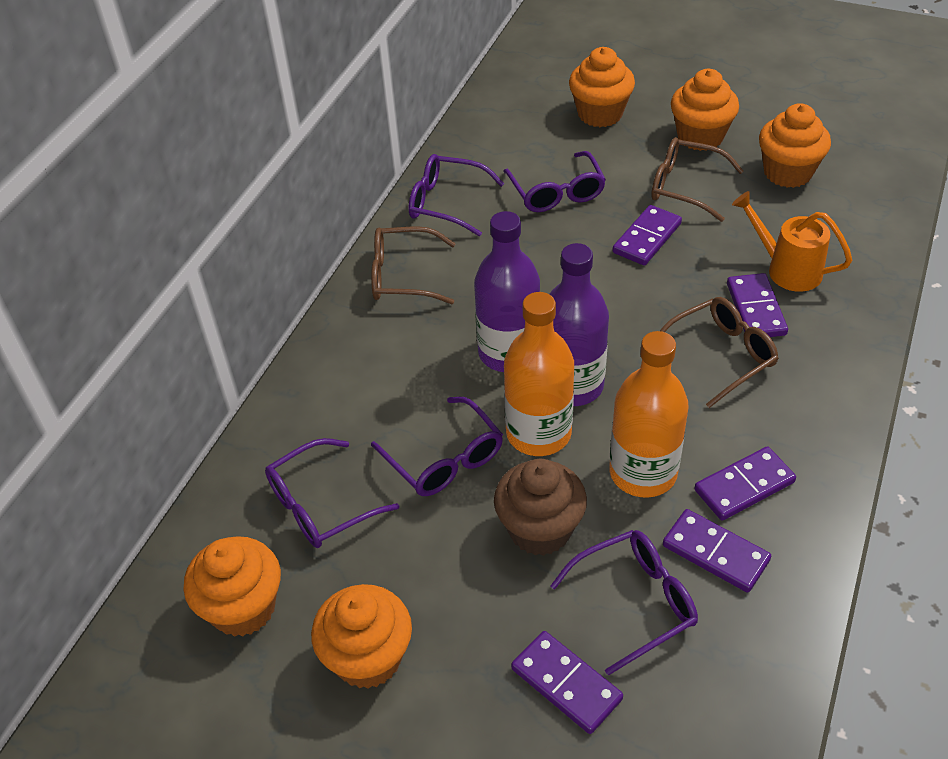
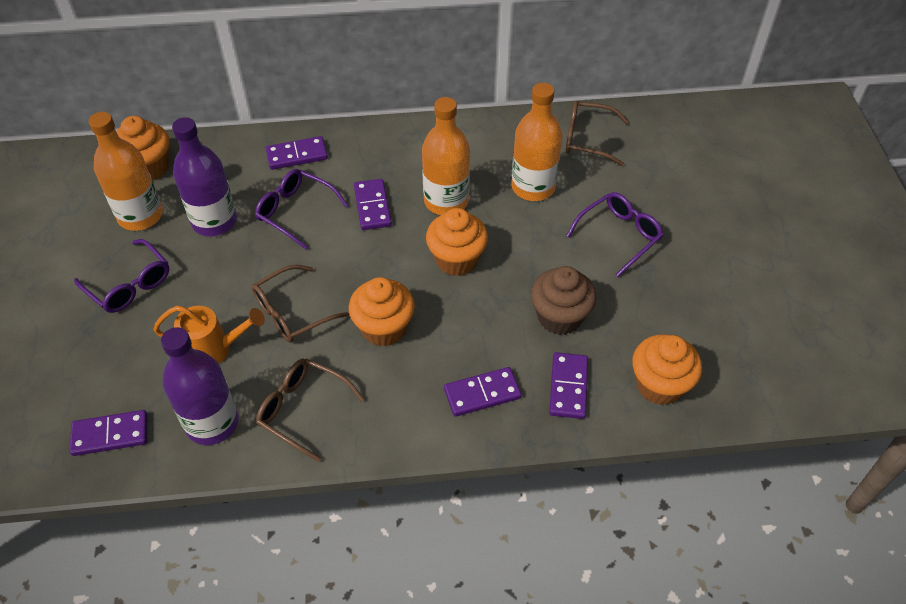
orange bottle: 2 -> 3
orange cupcake: 5 -> 4
purple glasses: 5 -> 3

